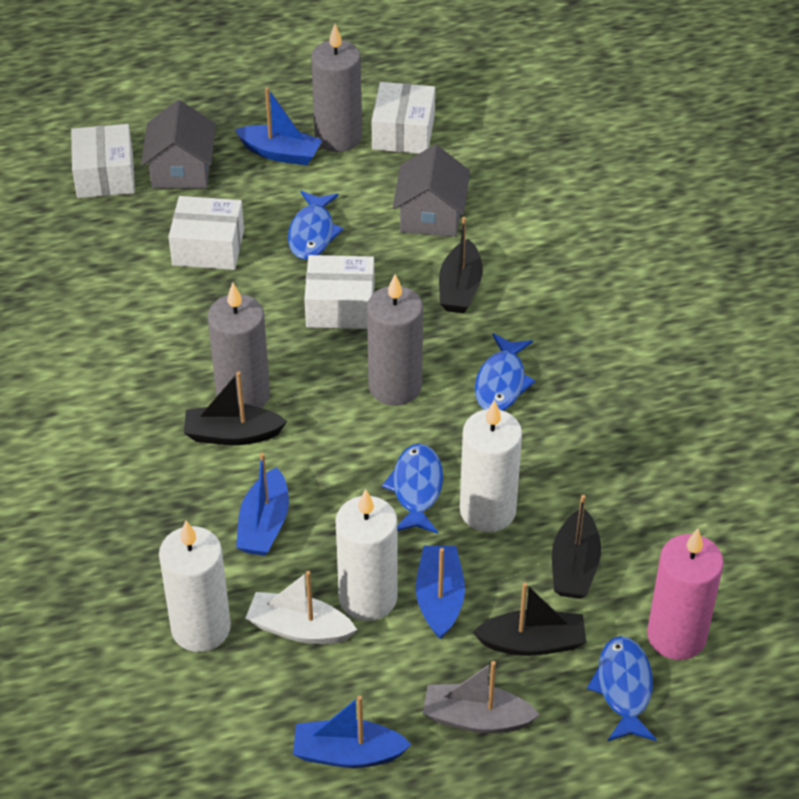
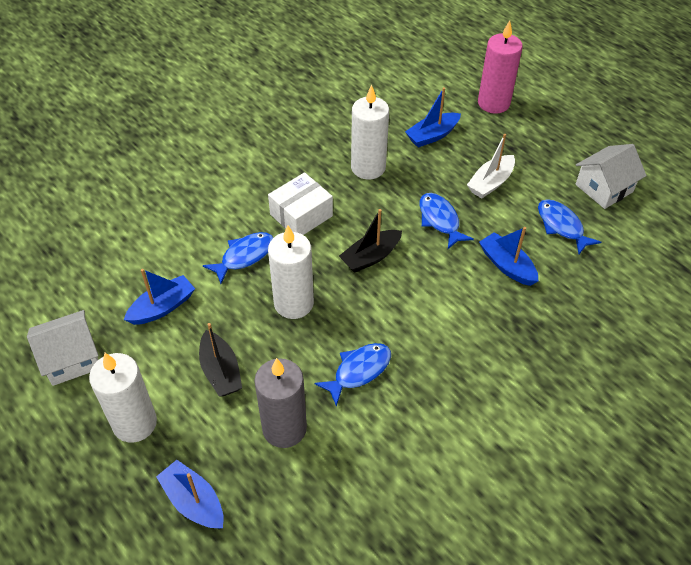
black boat: 4 -> 2
grey boat: 1 -> 0
grey candle: 3 -> 1
grey house: 2 -> 0
white box: 4 -> 1
white house: 0 -> 2

